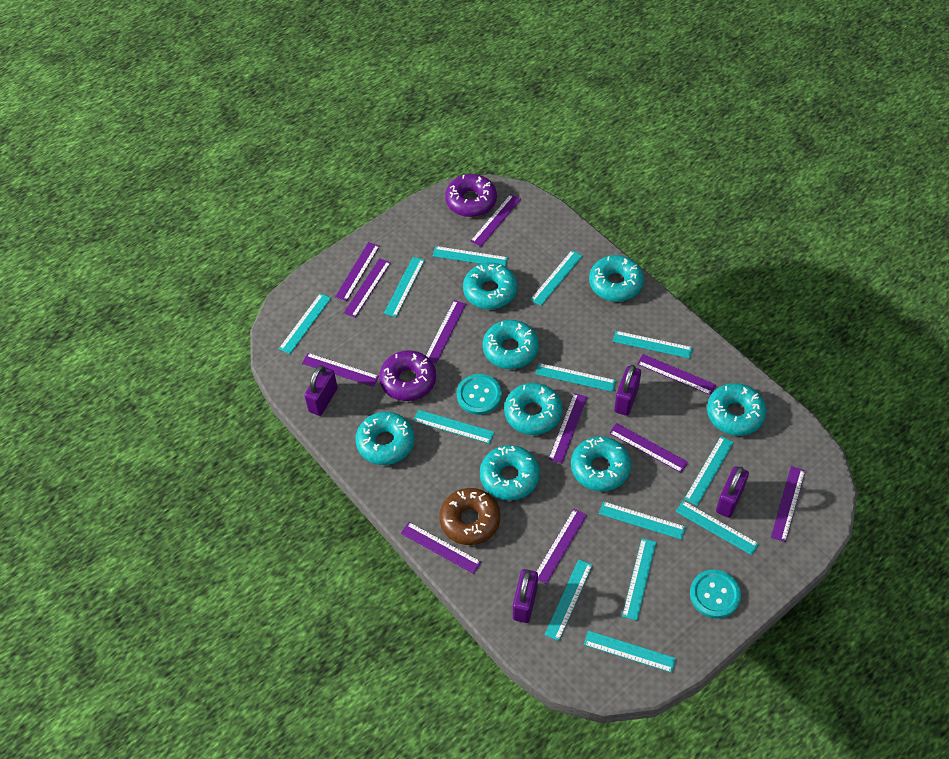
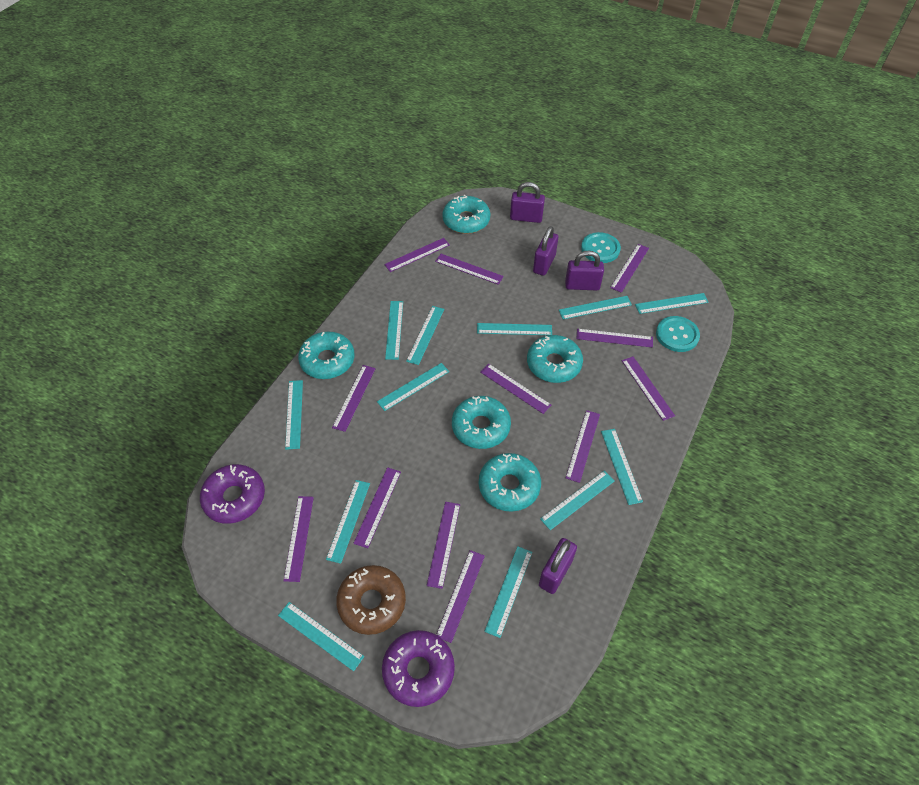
purple ruler: 11 -> 12
turquoise donut: 8 -> 5
turquoise ruler: 13 -> 12

